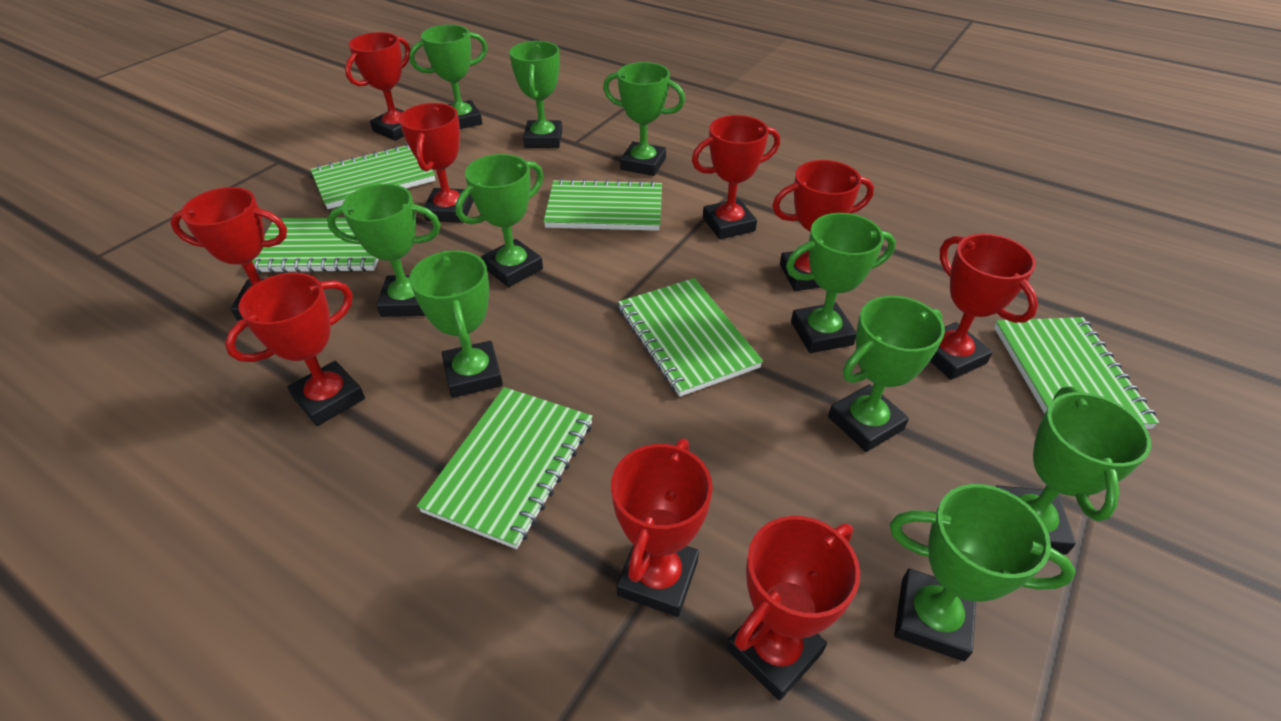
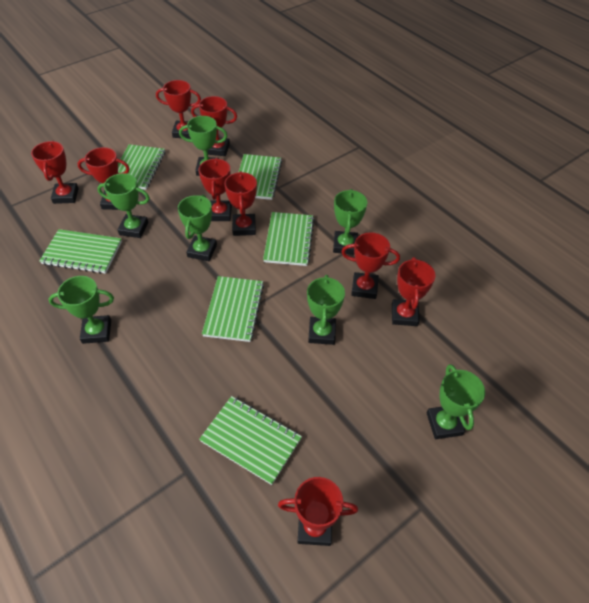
green trophy: 10 -> 7

